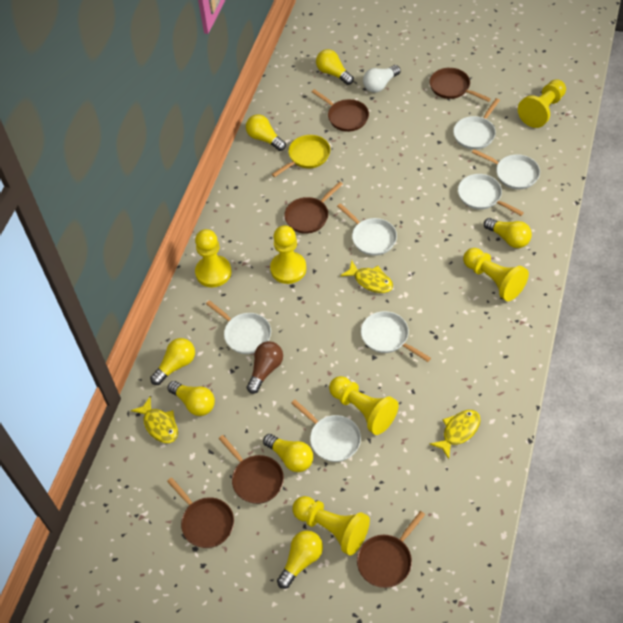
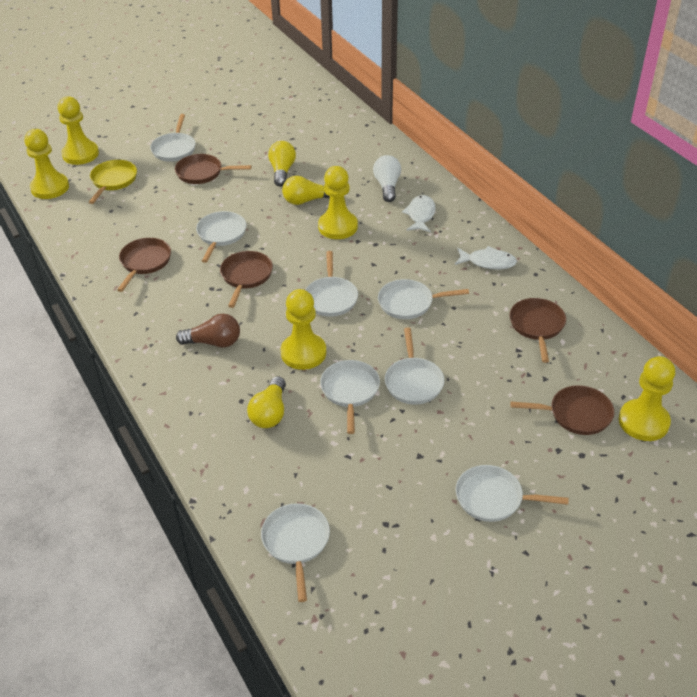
brown pan: 6 -> 5
white fish: 0 -> 2
white pan: 7 -> 8
yellow fish: 3 -> 0
yellow light bulb: 7 -> 3
yellow pawn: 6 -> 5

